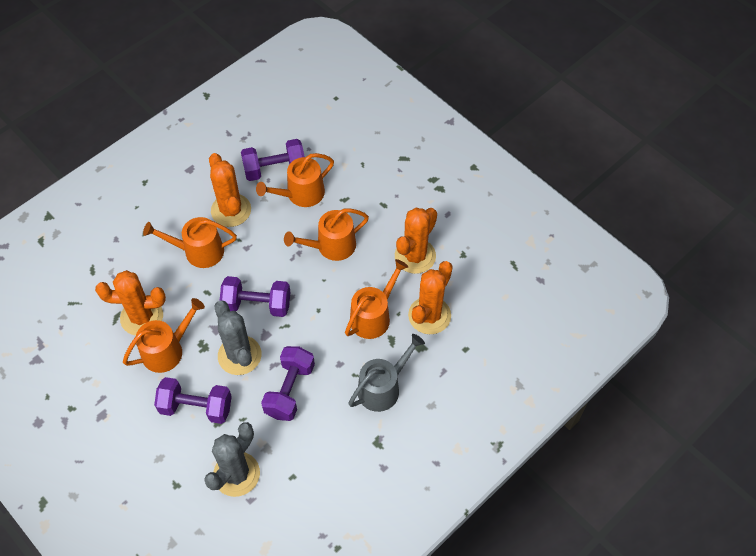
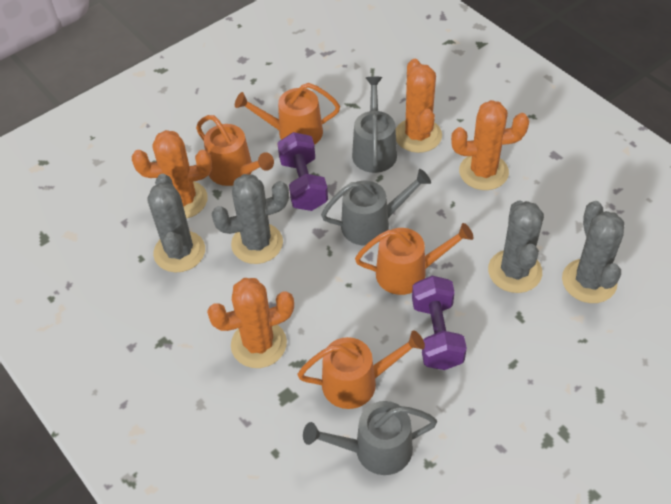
grey cactus: 2 -> 4
grey watering can: 1 -> 3
orange watering can: 5 -> 4
purple dumbbell: 4 -> 2

